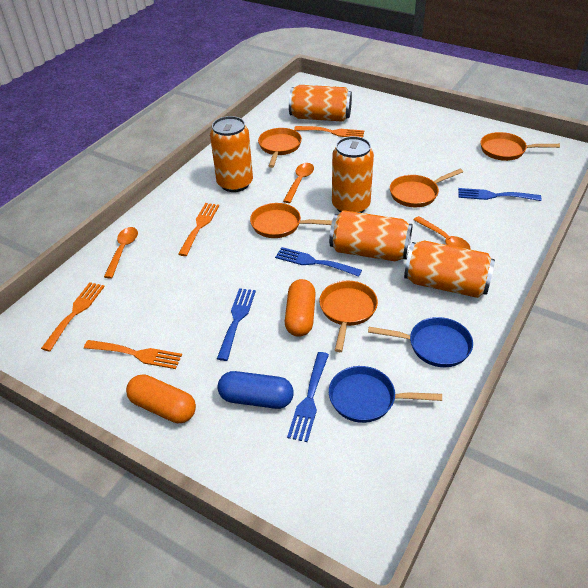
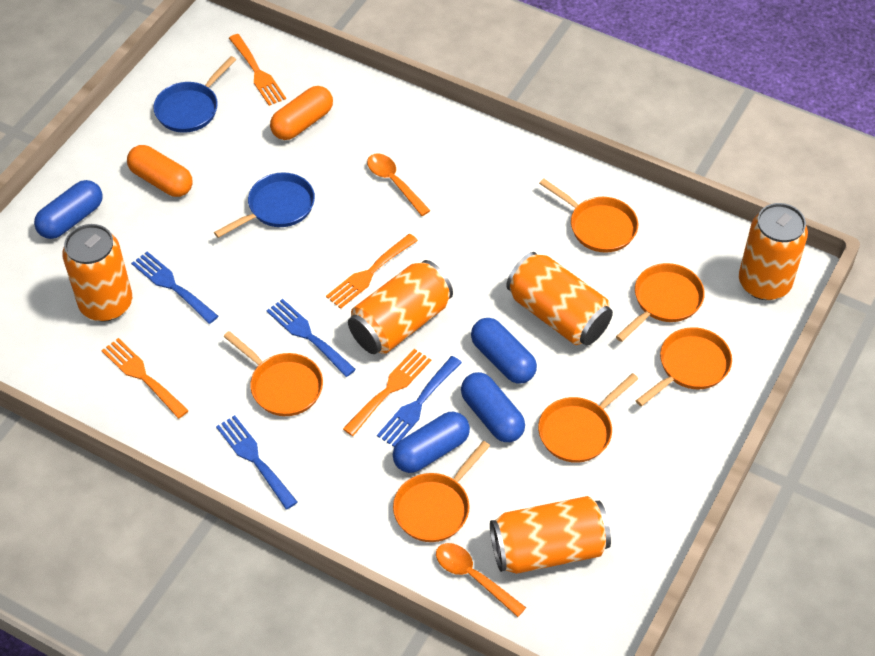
blue capsule: 1 -> 4
orange pan: 5 -> 6
orange spoon: 3 -> 2

